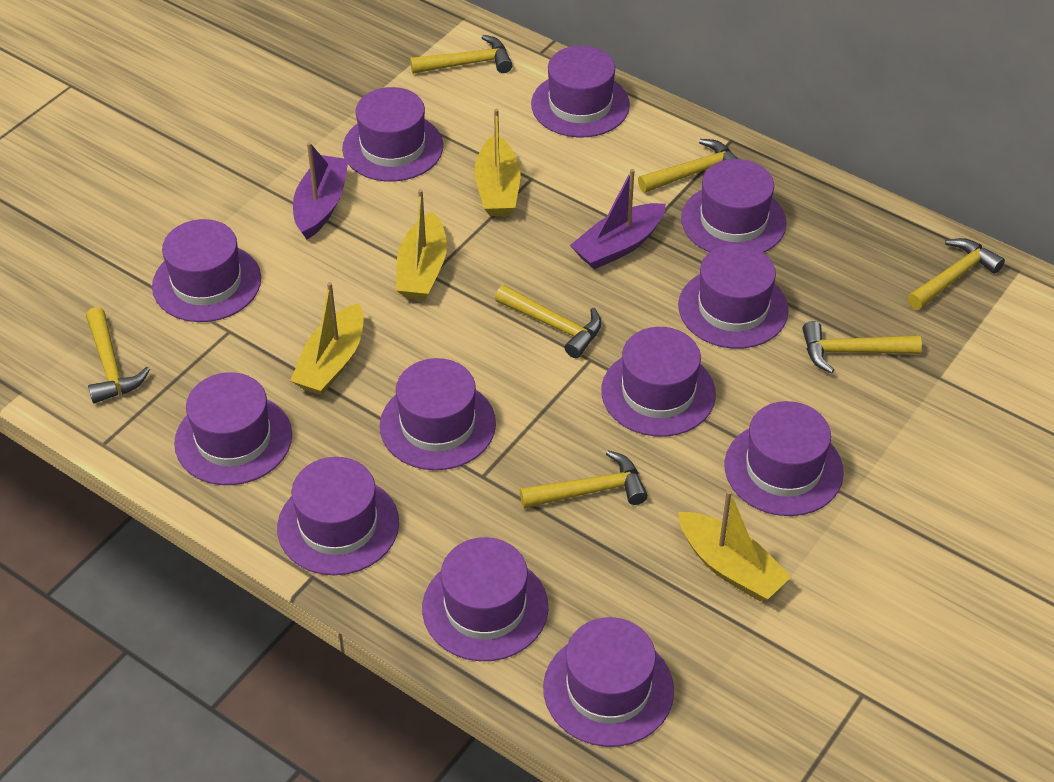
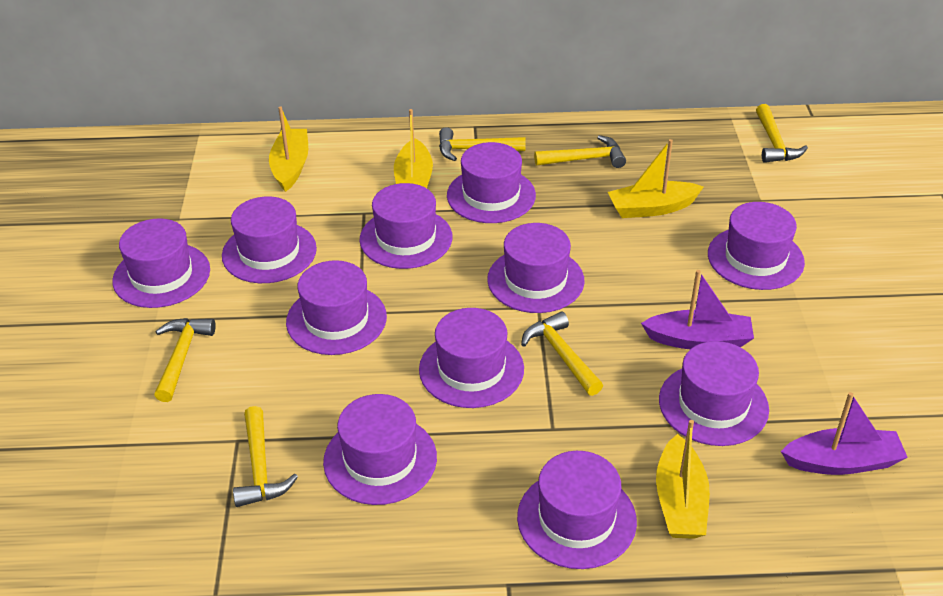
purple hat: 12 -> 11
yellow hammer: 7 -> 6

